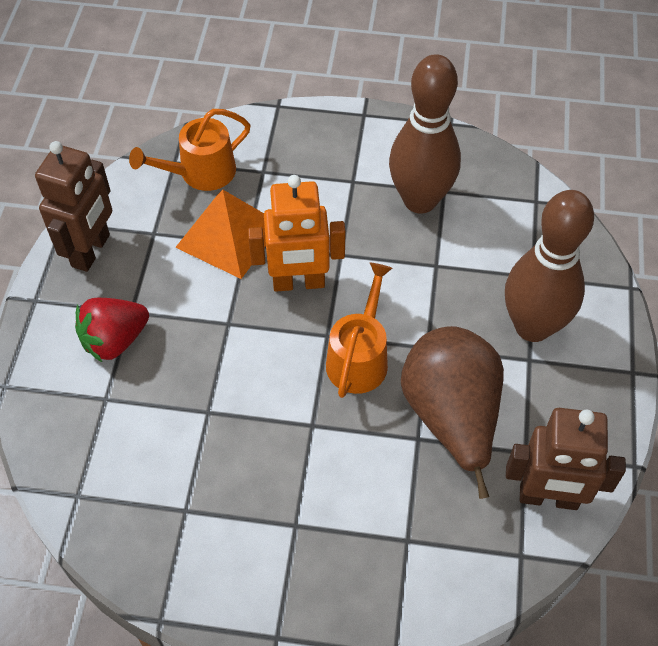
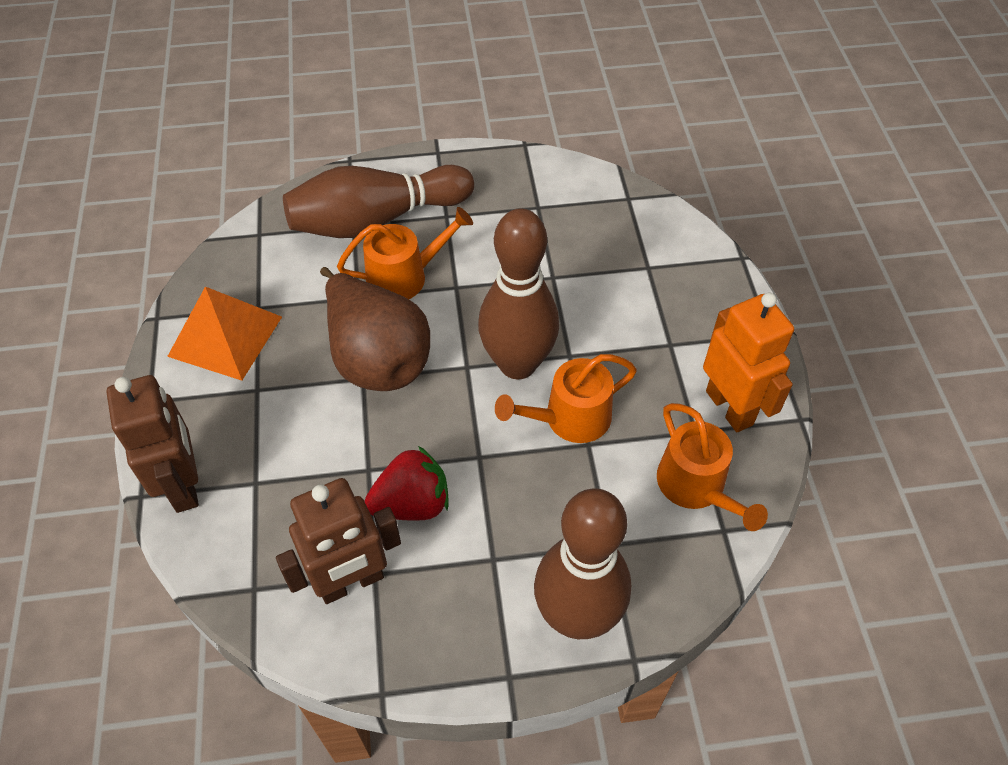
brown bowling pin: 2 -> 3
orange watering can: 2 -> 3

